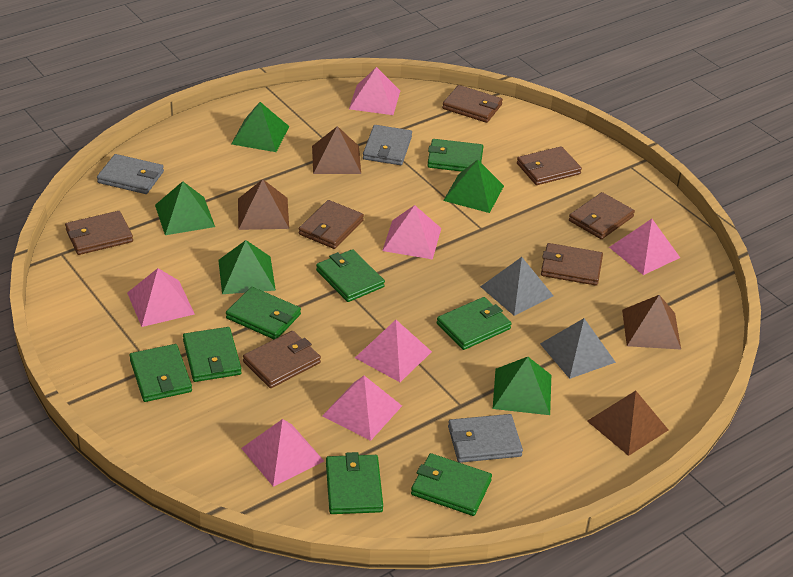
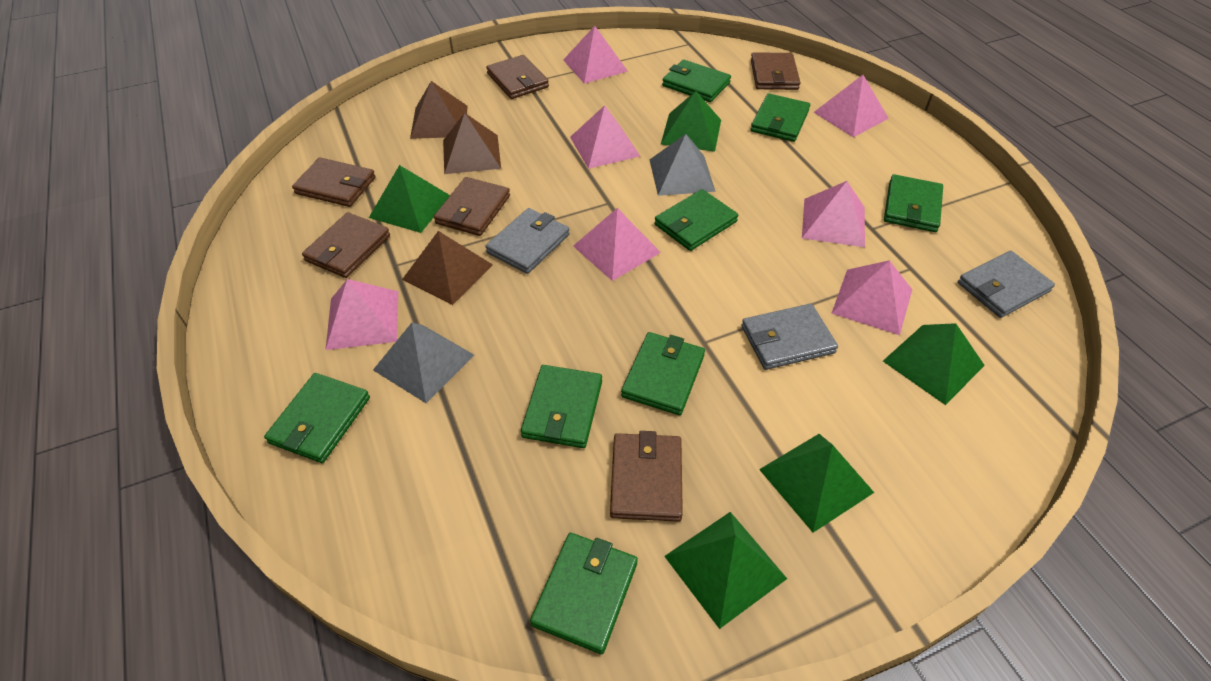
brown pyramid: 4 -> 3
brown wallet: 7 -> 6

